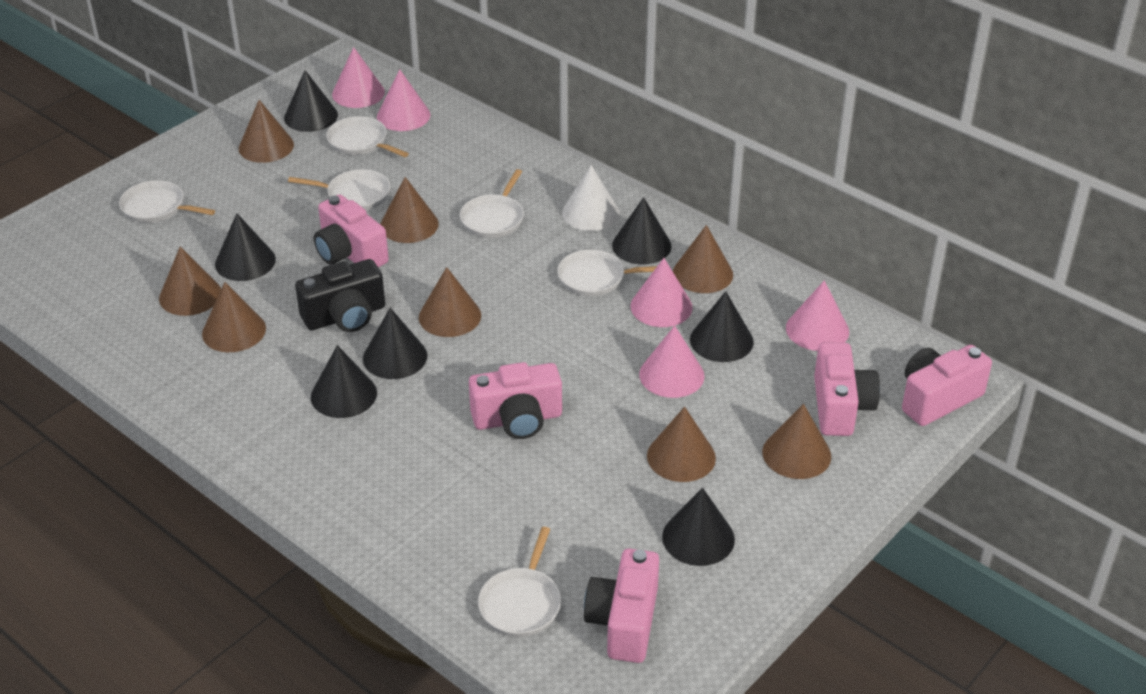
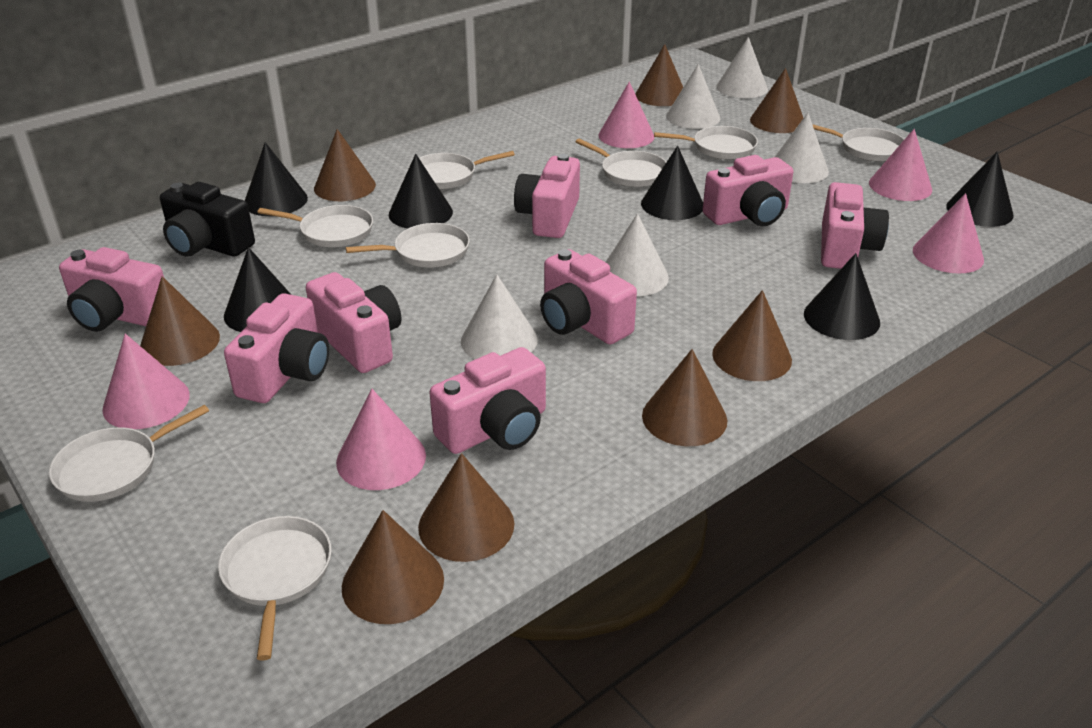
black cone: 7 -> 6
pink camera: 5 -> 8
white cone: 1 -> 5
white pan: 6 -> 8

